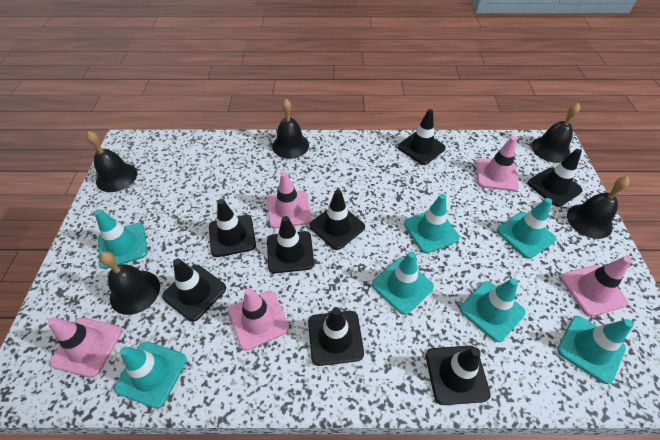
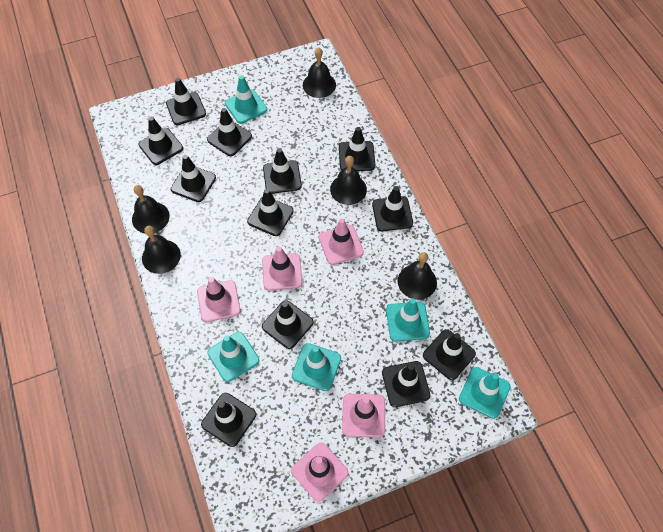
black traffic cone: 8 -> 12
turquoise traffic cone: 7 -> 5

